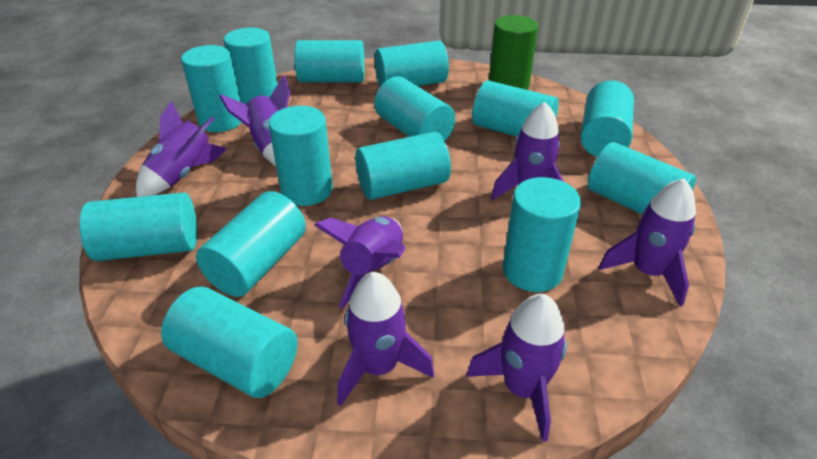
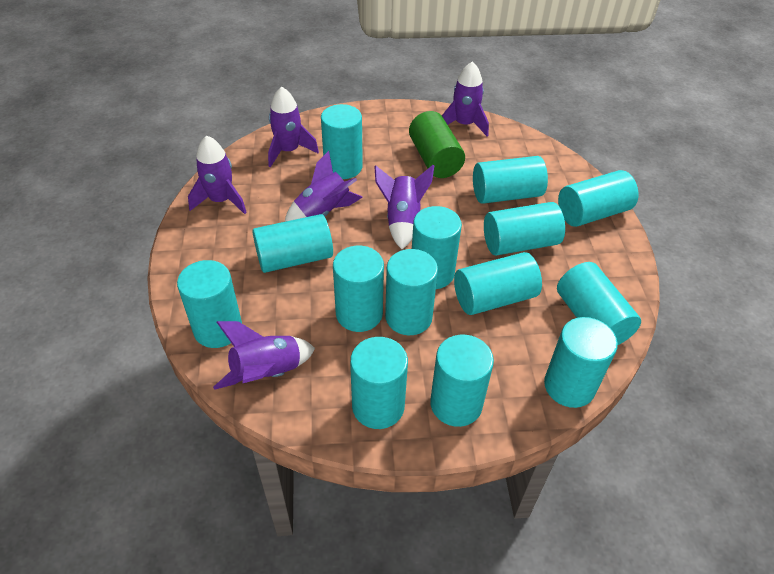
purple rocket: 7 -> 6

